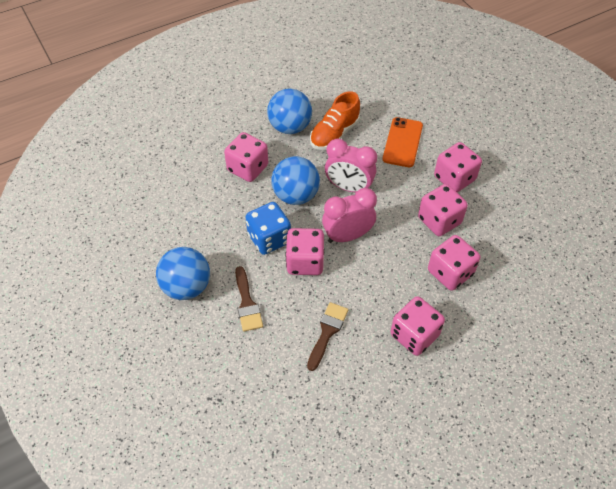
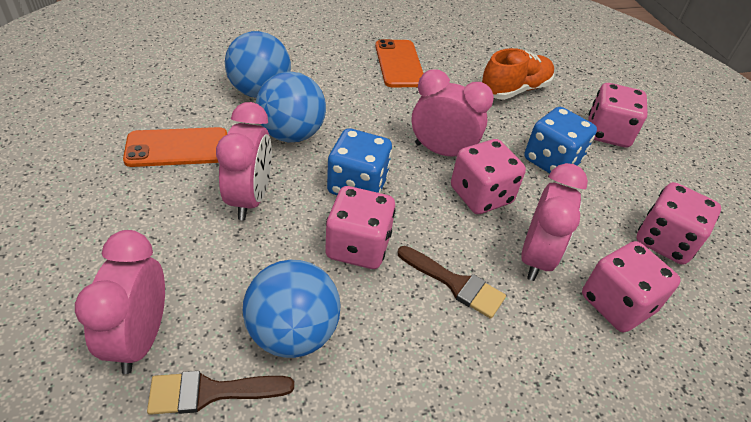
blue dice: 1 -> 2
orange phone: 1 -> 2
pink clock: 2 -> 4
pink dice: 6 -> 5

